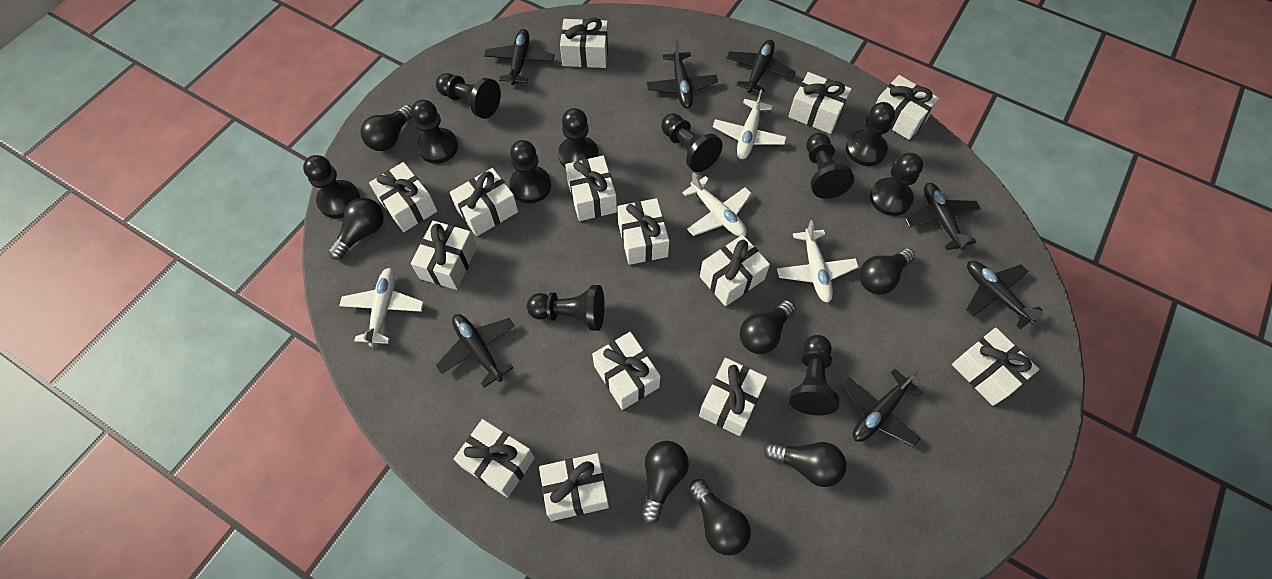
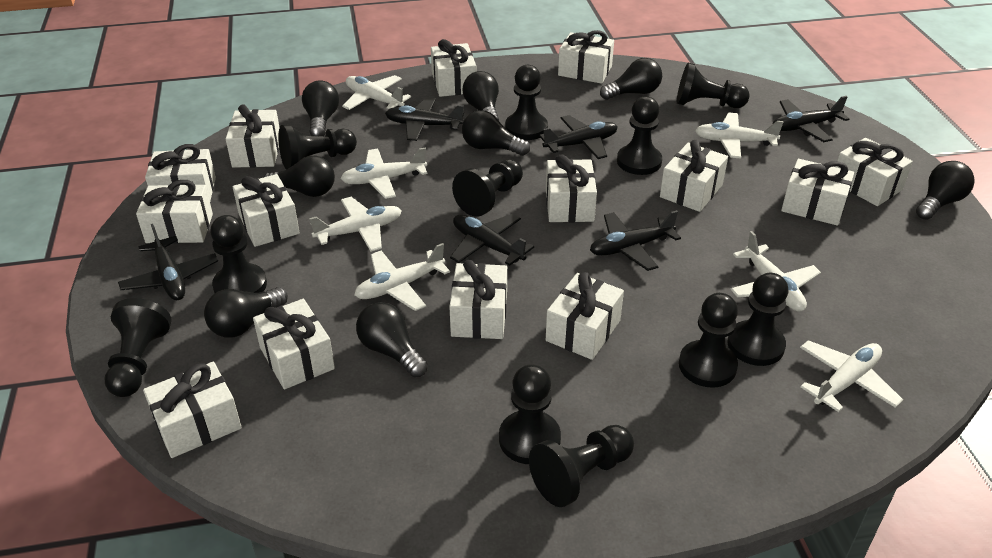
black light bulb: 7 -> 8
black plane: 7 -> 6
white plane: 4 -> 7

